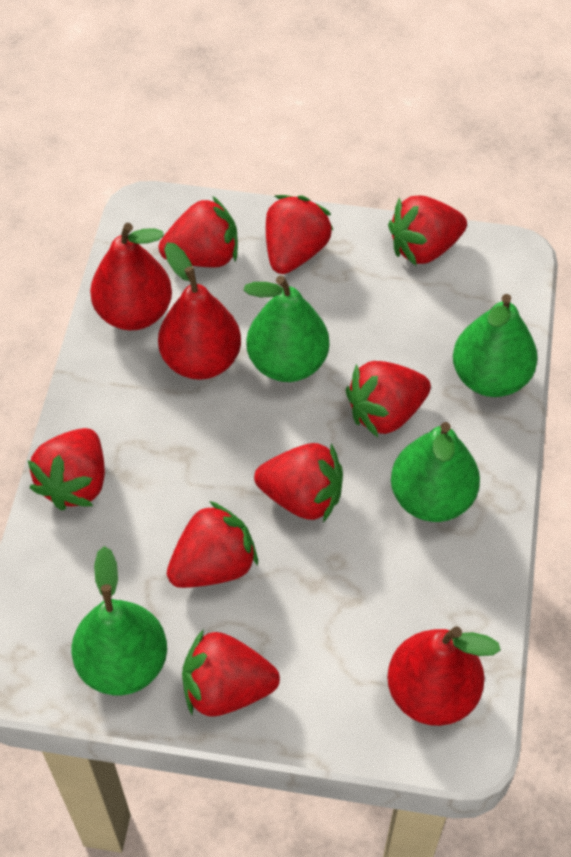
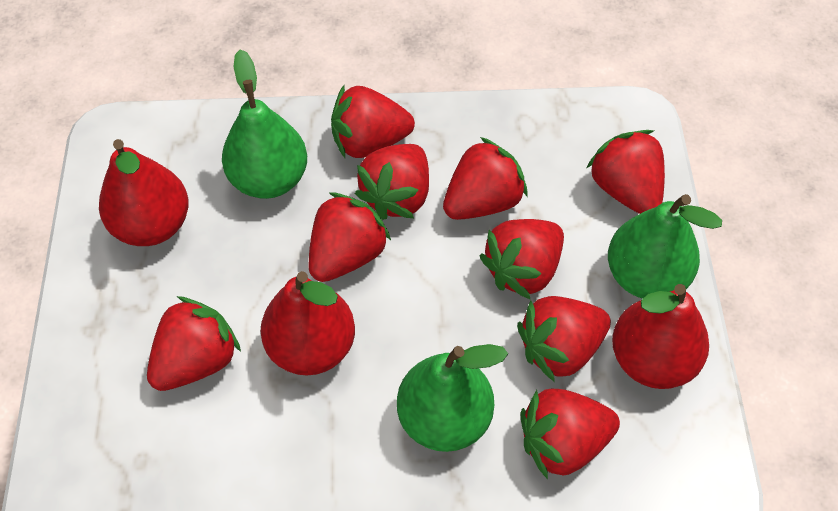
green pear: 4 -> 3
red strawberry: 8 -> 9

